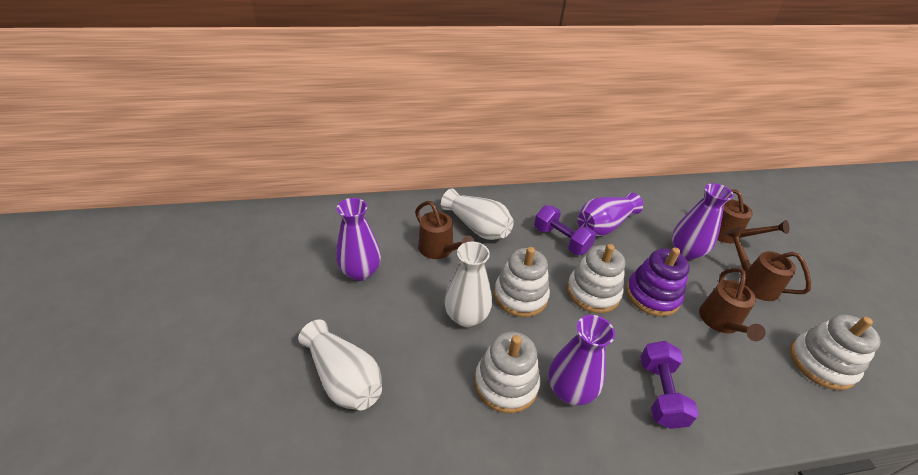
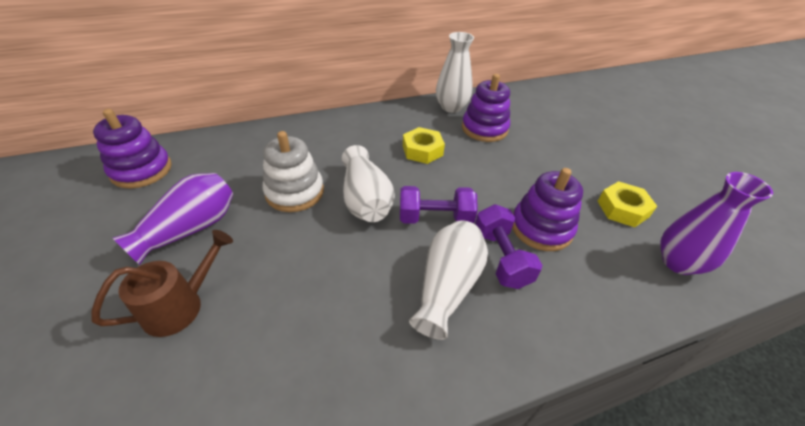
brown watering can: 4 -> 1
purple stacking toy: 1 -> 3
purple vase: 4 -> 2
white stacking toy: 4 -> 1
yellow nut: 0 -> 2

